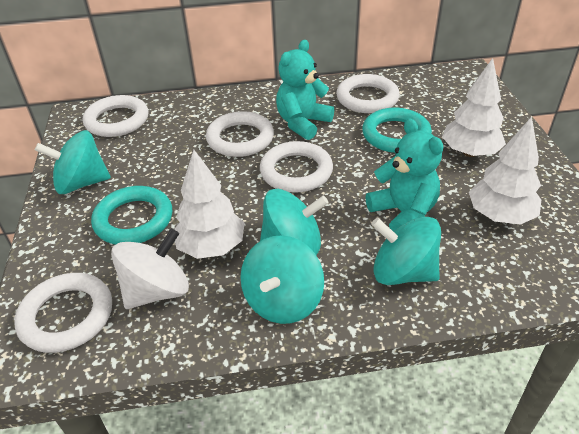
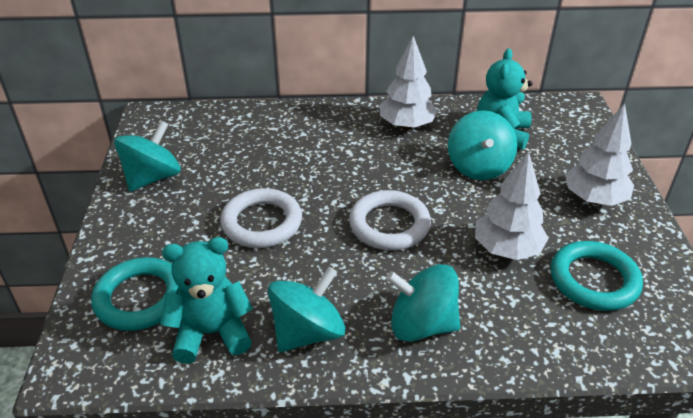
white ring: 5 -> 2
white spinning top: 1 -> 0

